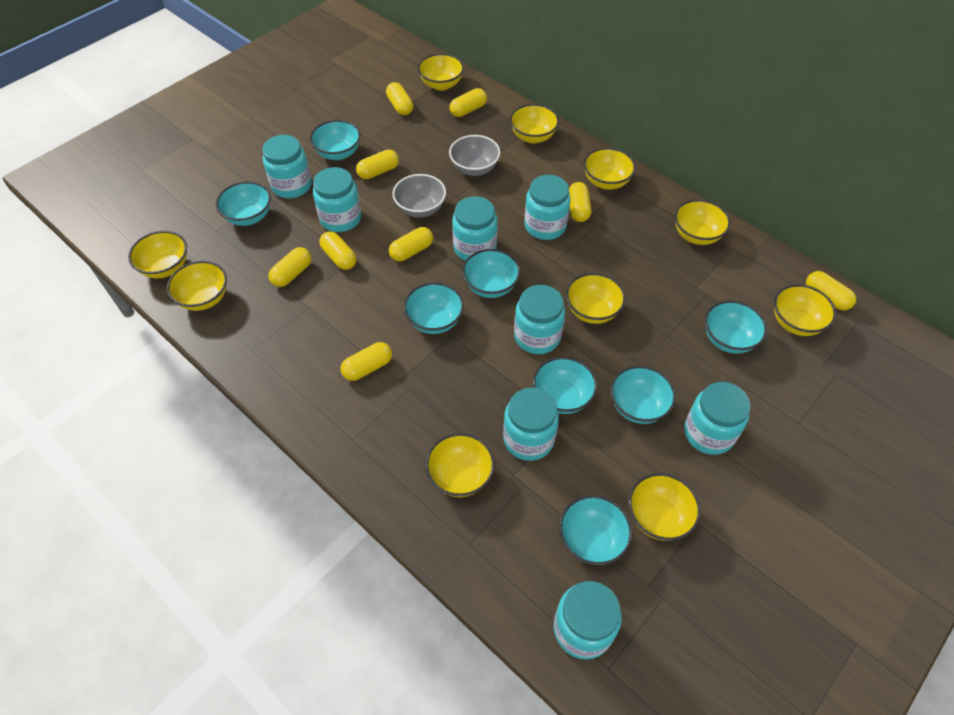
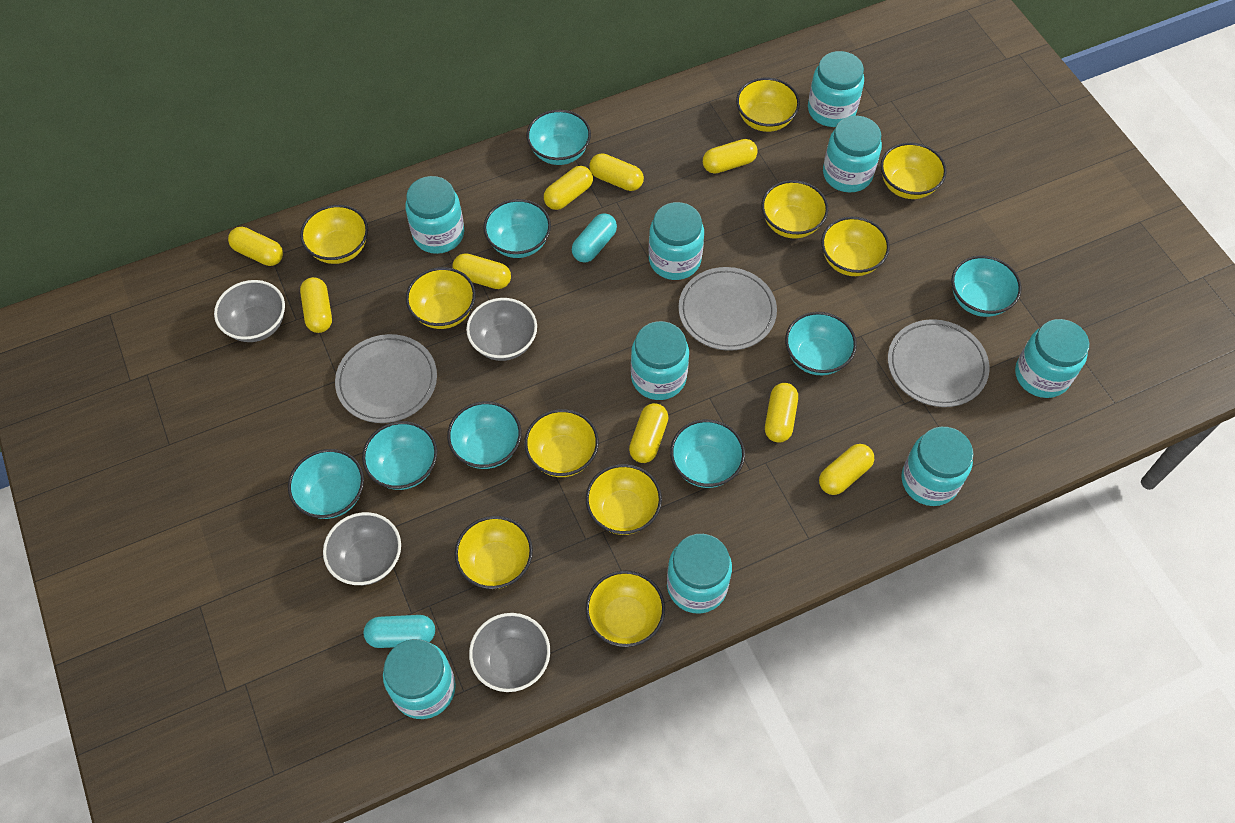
grey bowl: 2 -> 4
grey plate: 0 -> 3
turquoise capsule: 0 -> 2
turquoise jar: 8 -> 9

